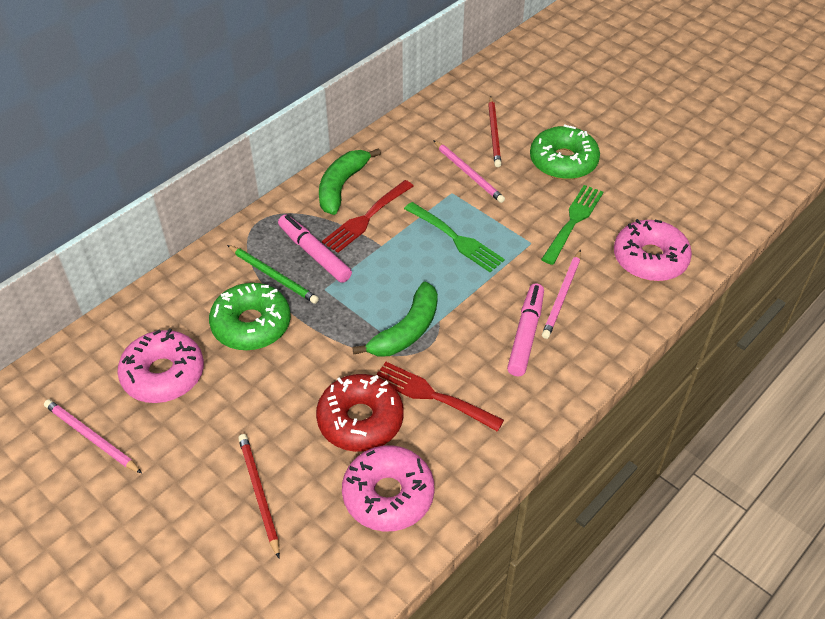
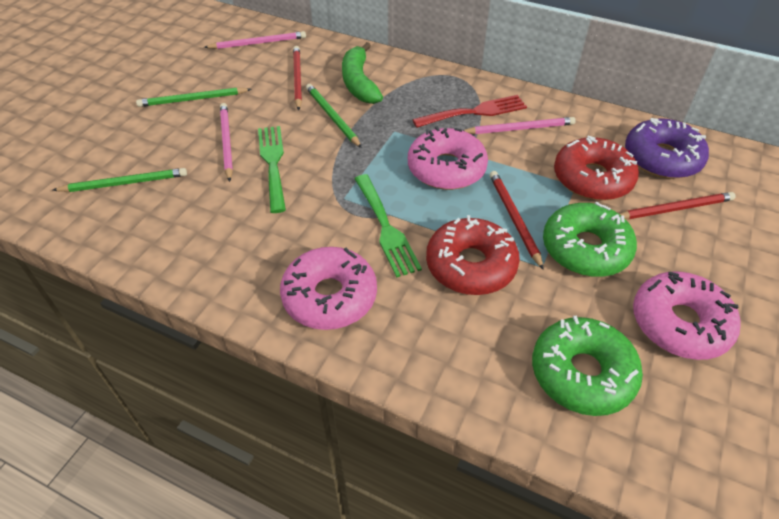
green banana: 2 -> 1
green pencil: 1 -> 3
pink marker: 2 -> 0
purple donut: 0 -> 1
red donut: 1 -> 2
red fork: 2 -> 1
red pencil: 2 -> 3

